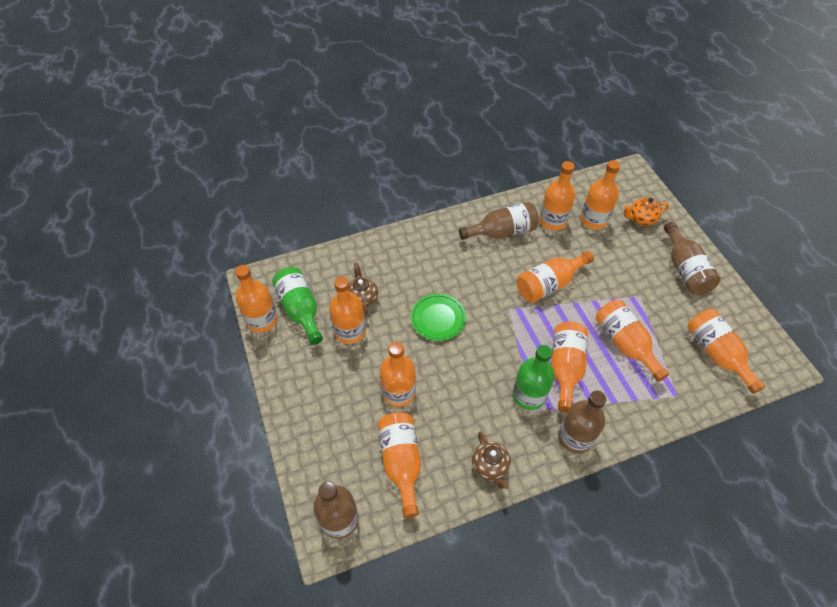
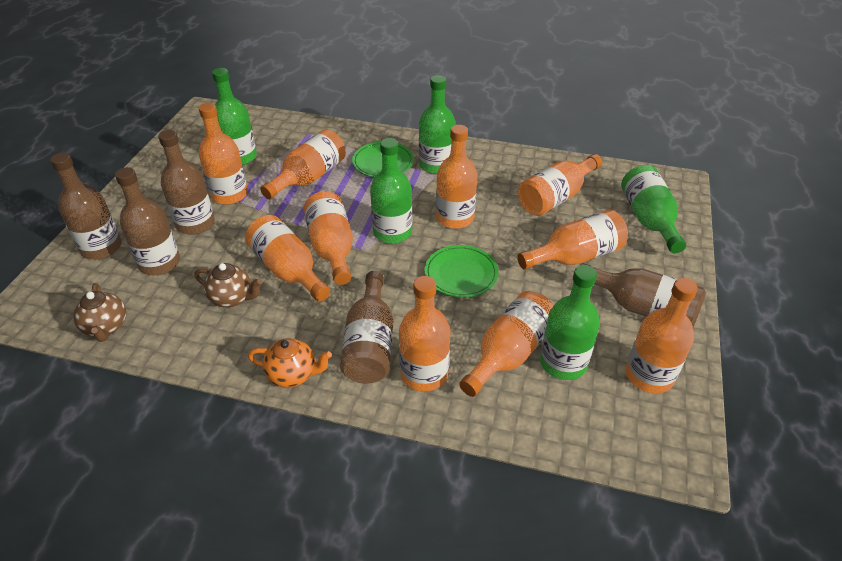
brown bottle: 4 -> 5
green bottle: 2 -> 5
green plate: 1 -> 2

